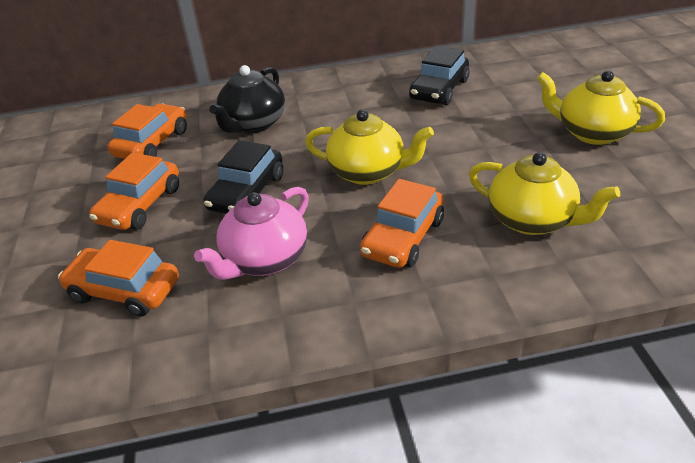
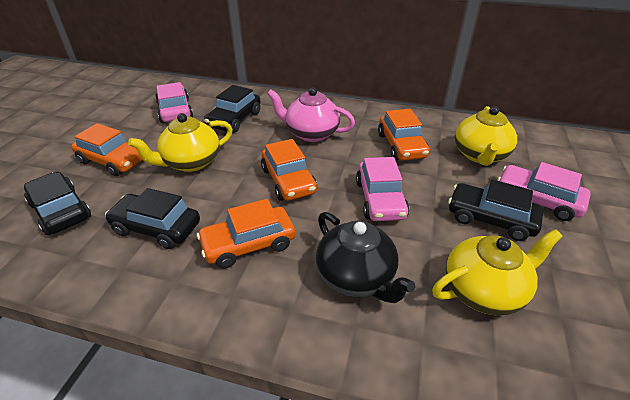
black car: 2 -> 4
pink car: 0 -> 3

